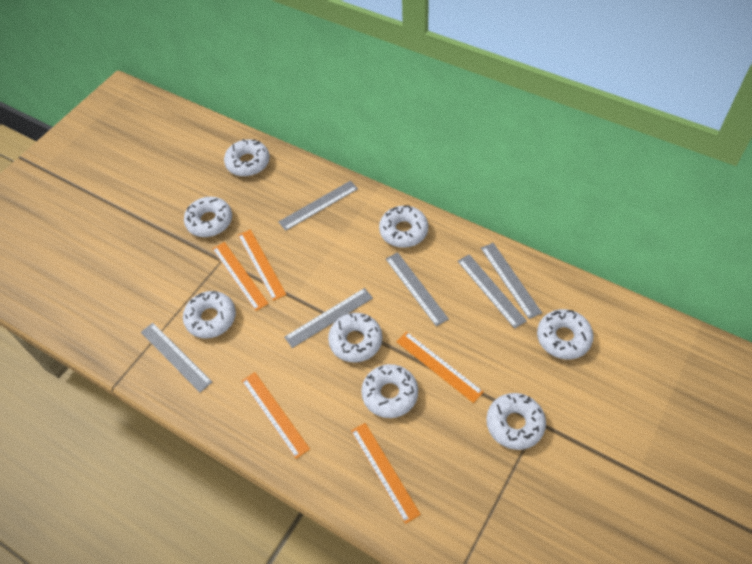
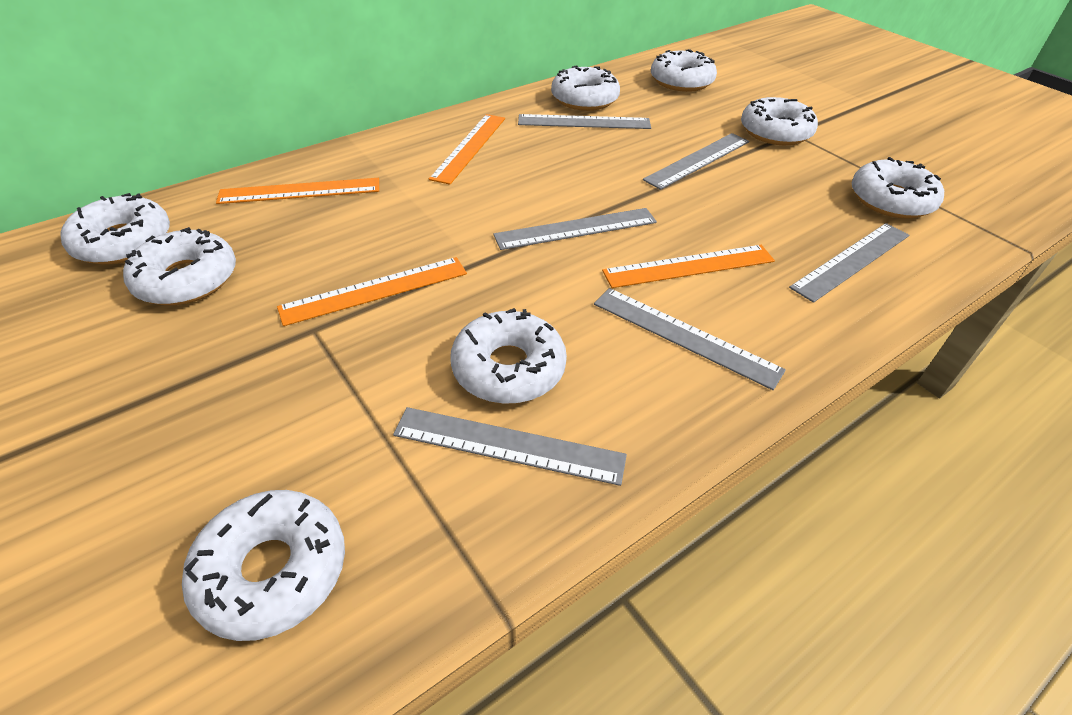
orange ruler: 5 -> 4

